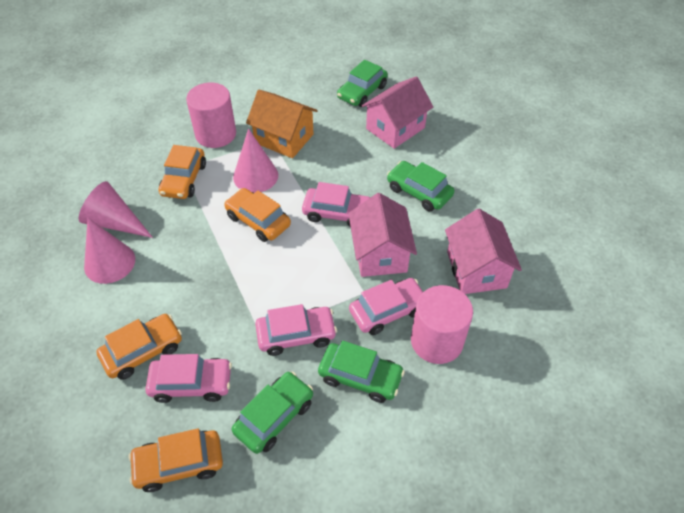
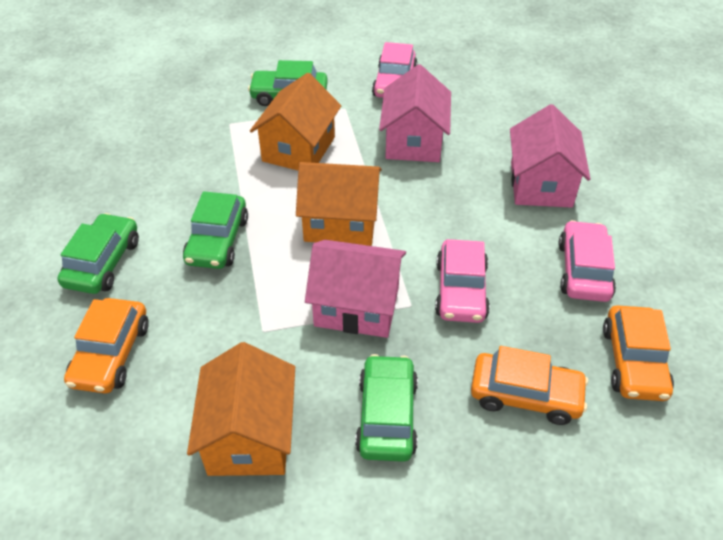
orange car: 4 -> 3
orange house: 1 -> 3
pink car: 4 -> 3
pink cone: 3 -> 0
pink cylinder: 2 -> 0

